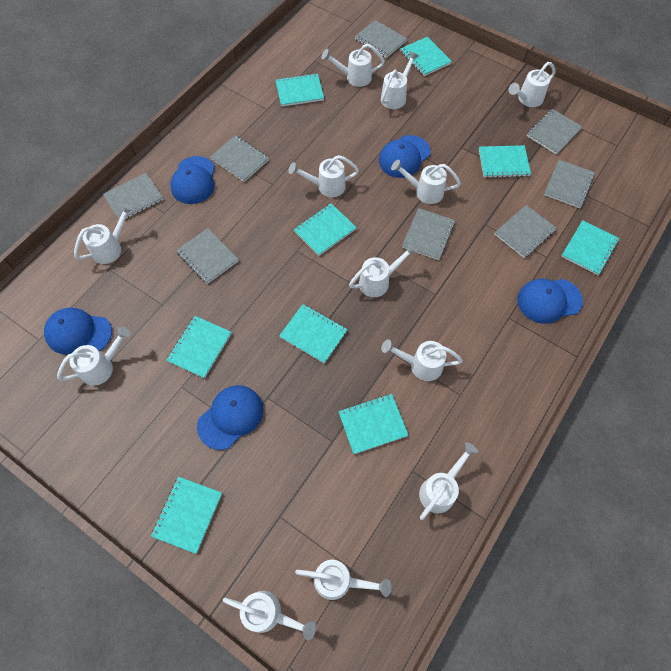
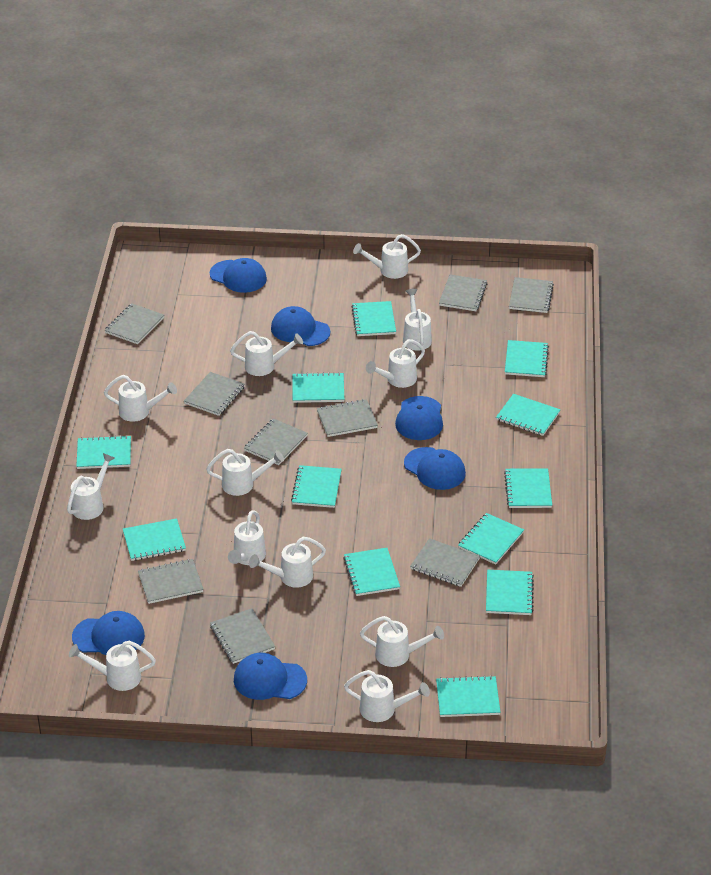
blue cap: 5 -> 6
grey notebook: 8 -> 9
turquoise notebook: 9 -> 12

